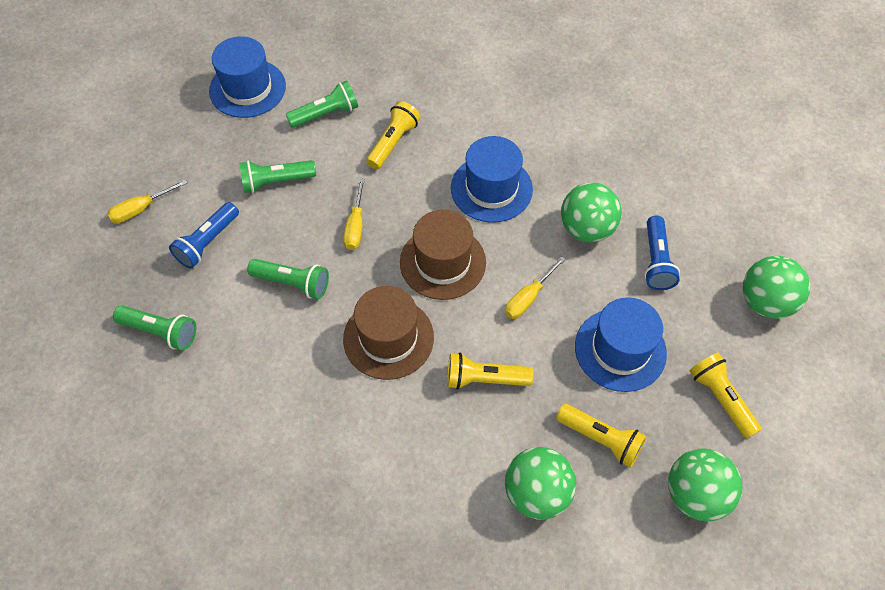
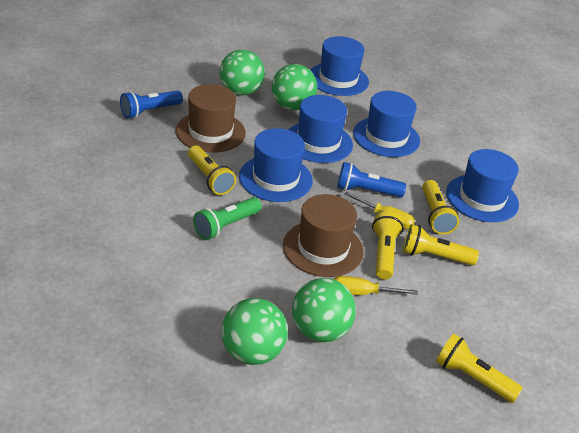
blue hat: 3 -> 5
green flashlight: 4 -> 1
yellow flashlight: 4 -> 5
yellow screwdriver: 3 -> 2

